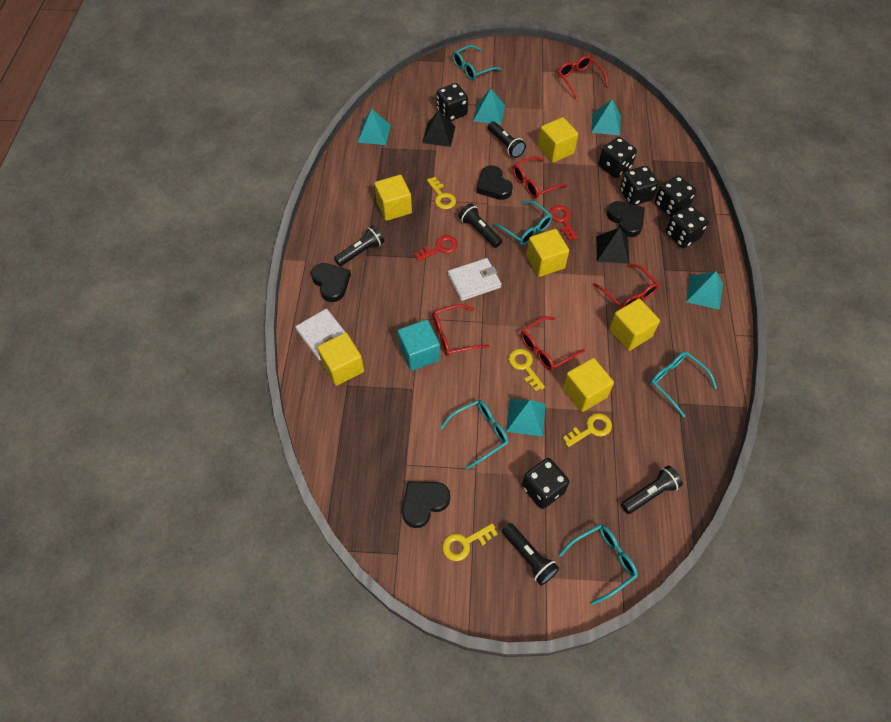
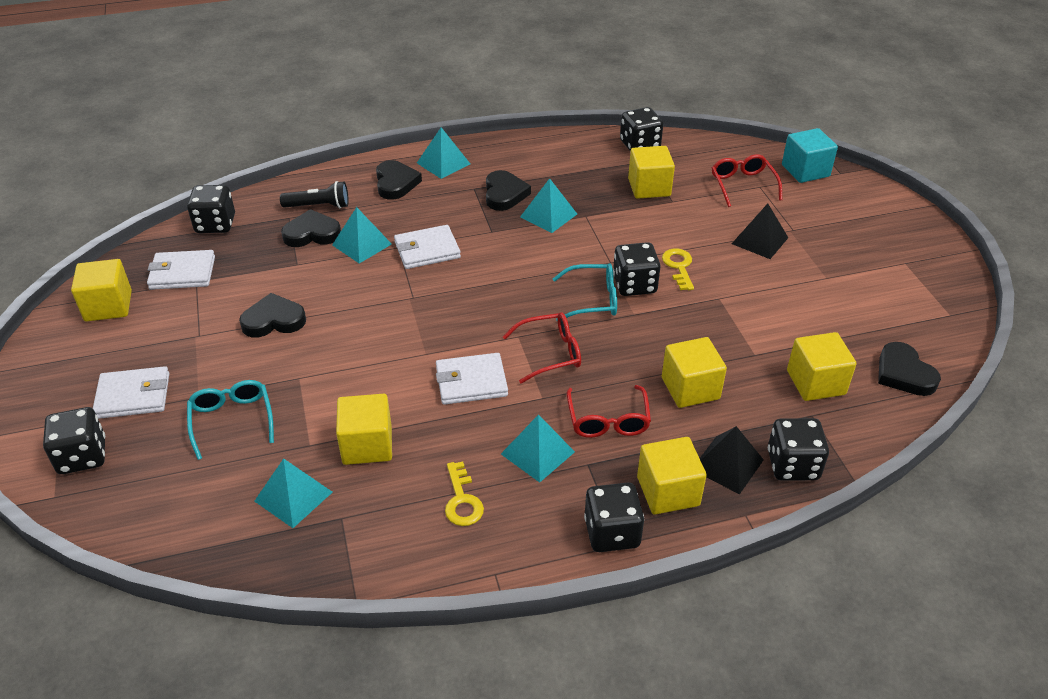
black flashlight: 5 -> 1
black heart: 4 -> 5
red glasses: 5 -> 3
red key: 2 -> 0
turquoise glasses: 5 -> 2
white wallet: 2 -> 4
yellow key: 4 -> 2

